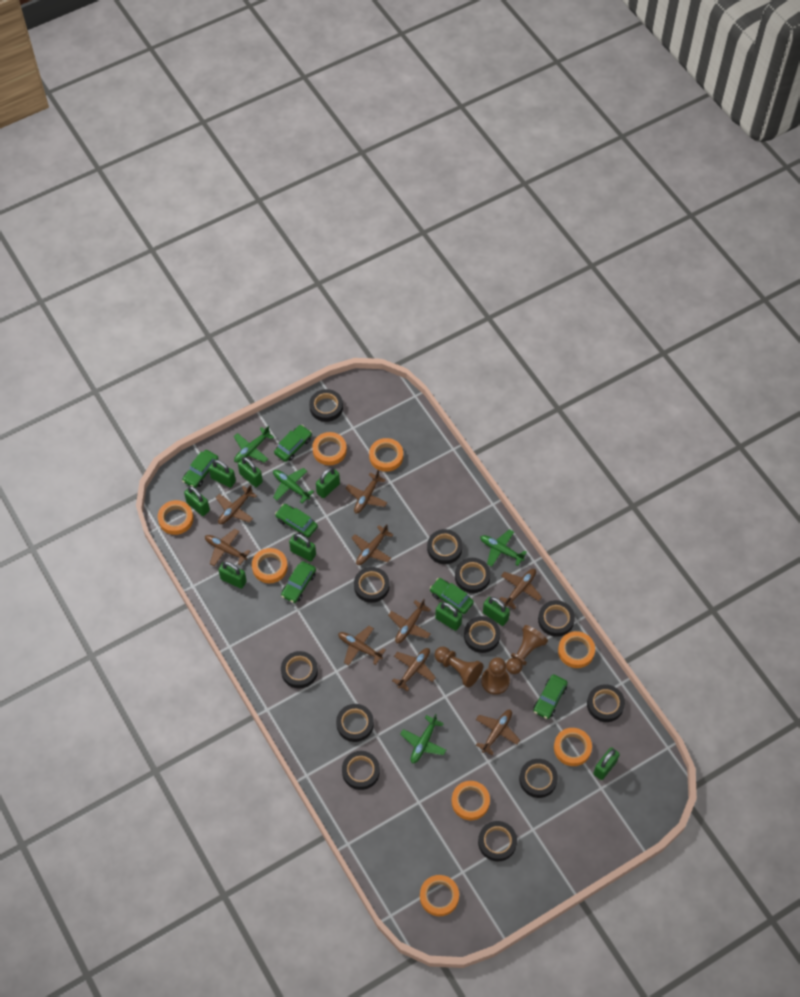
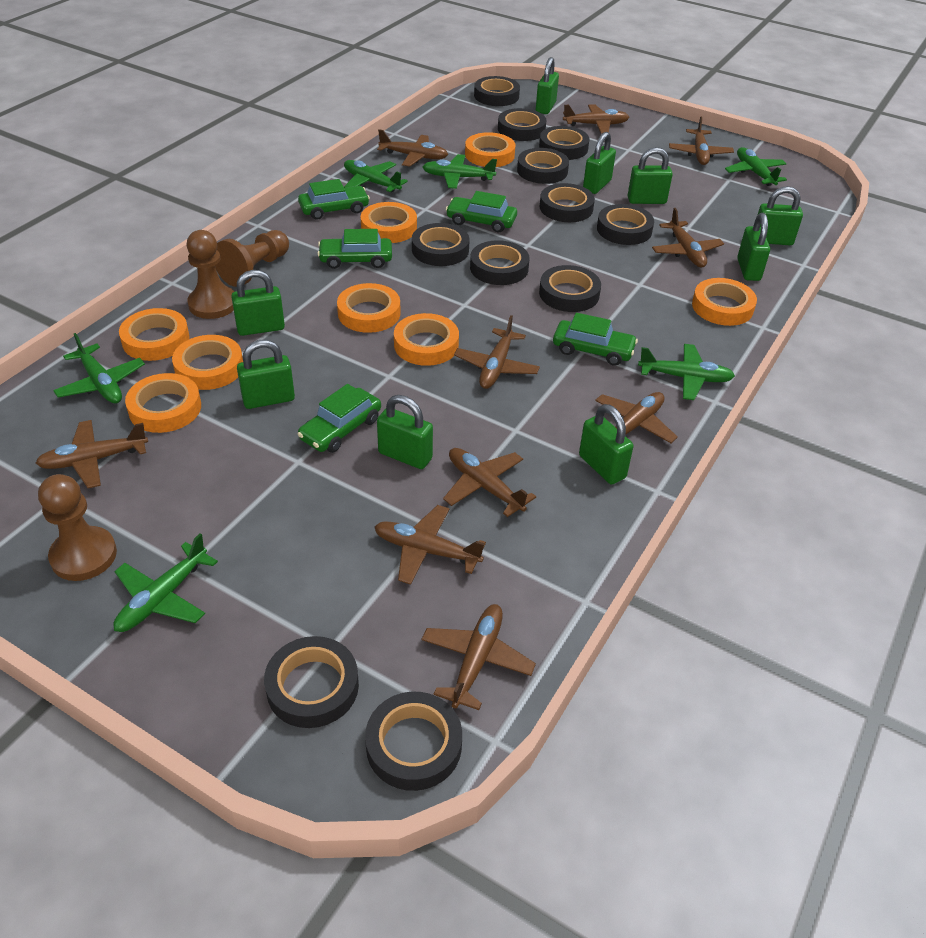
black tape: 12 -> 11
brown plane: 9 -> 10
green car: 6 -> 5
green plane: 4 -> 6

